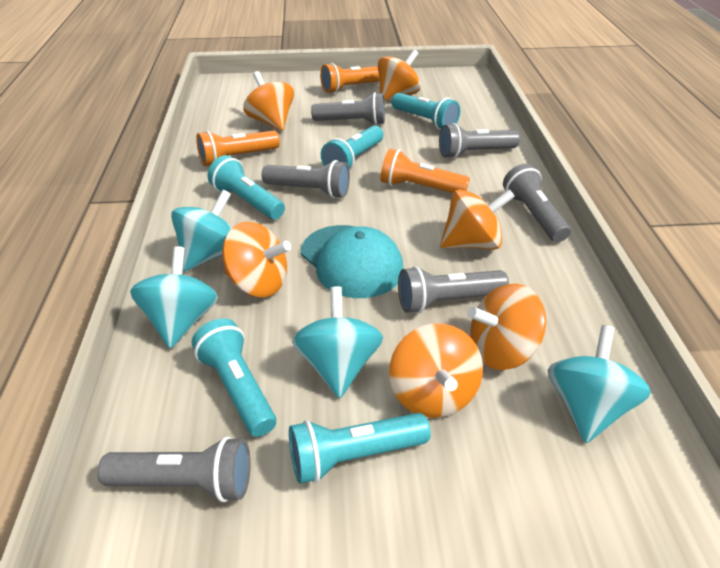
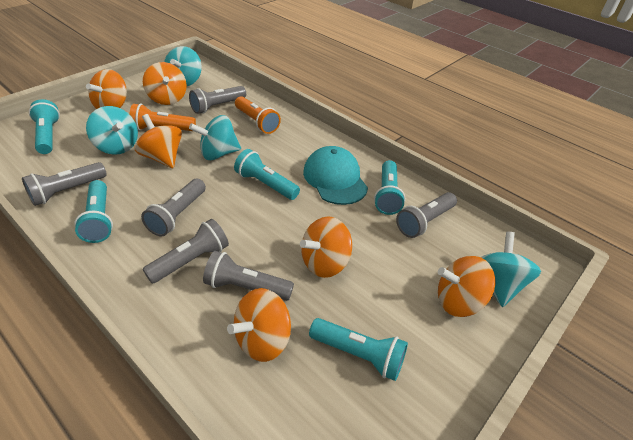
orange flashlight: 3 -> 2

